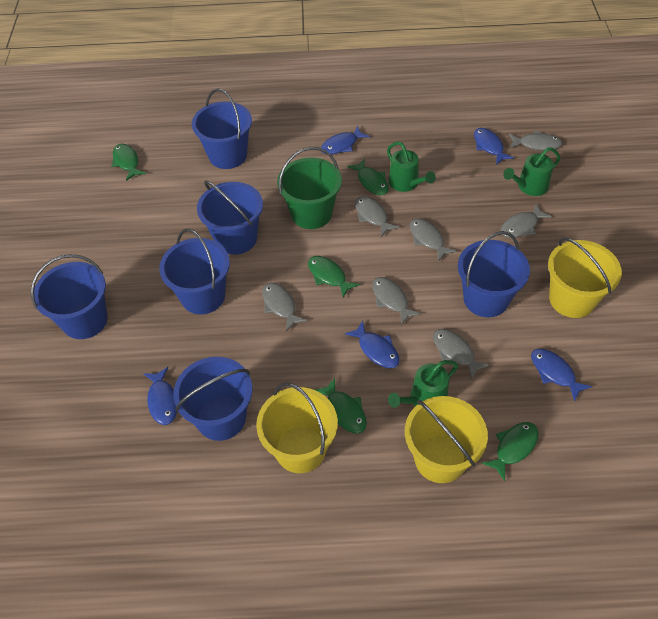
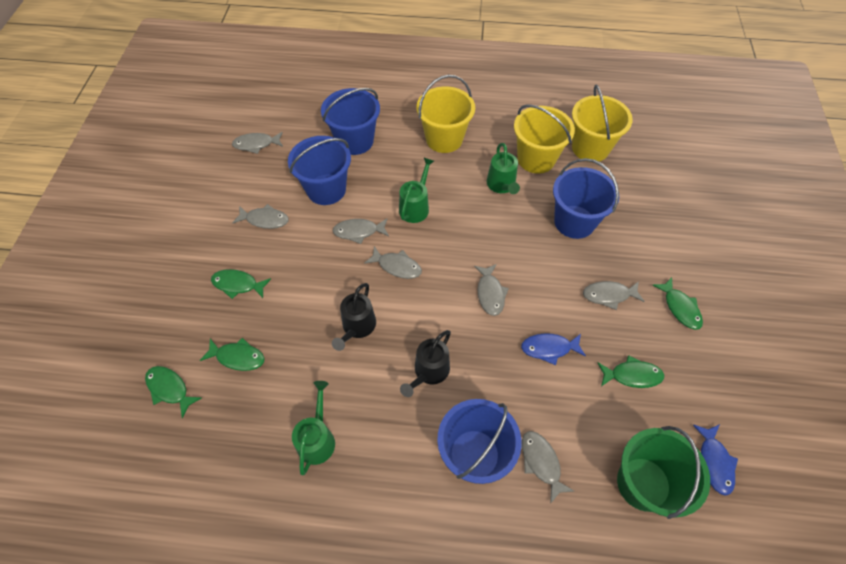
black watering can: 0 -> 2
blue bucket: 6 -> 4
blue fish: 5 -> 2

